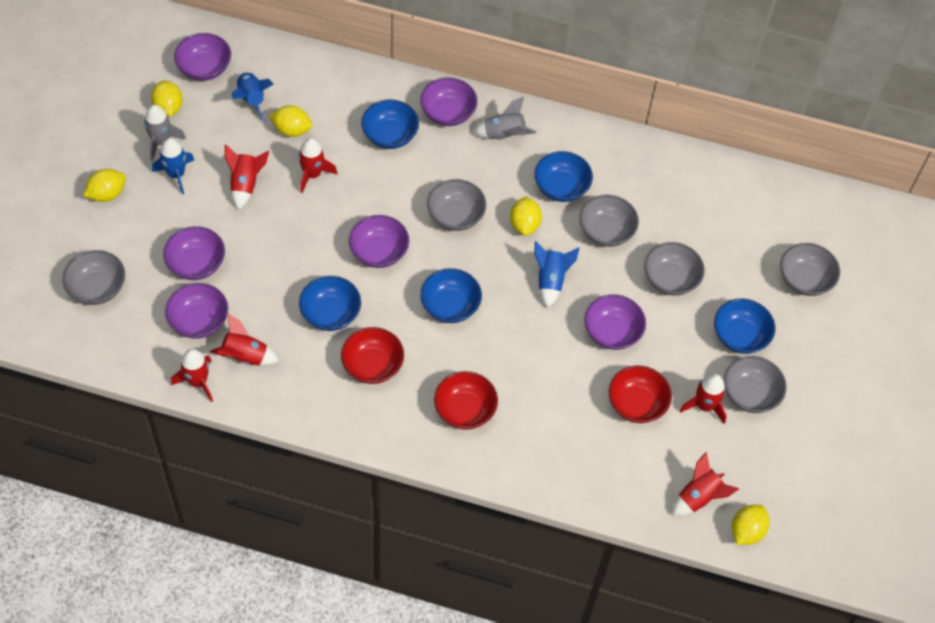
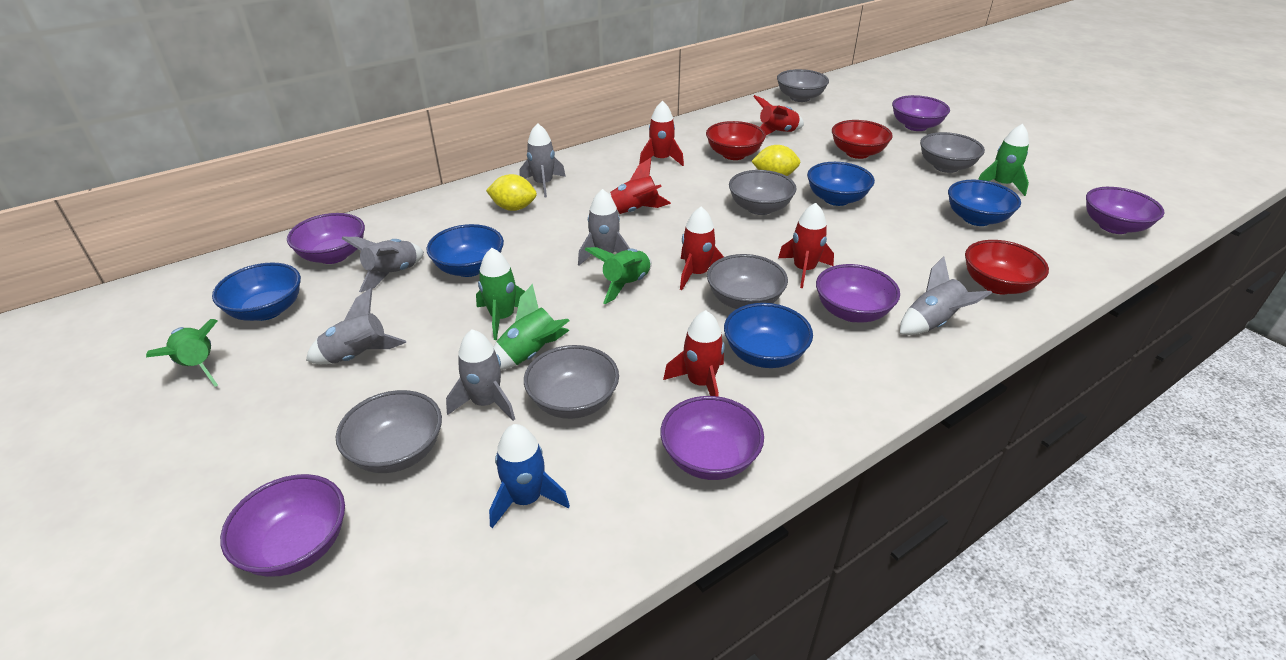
blue rocket: 3 -> 1
green rocket: 0 -> 5
grey rocket: 2 -> 6
yellow lemon: 5 -> 2

